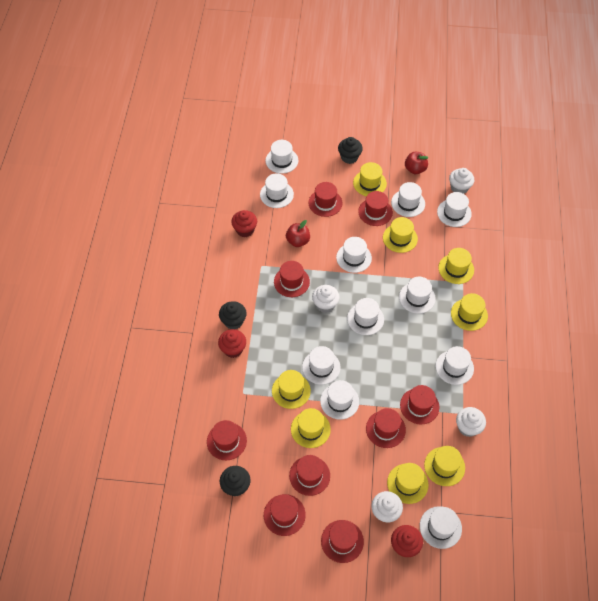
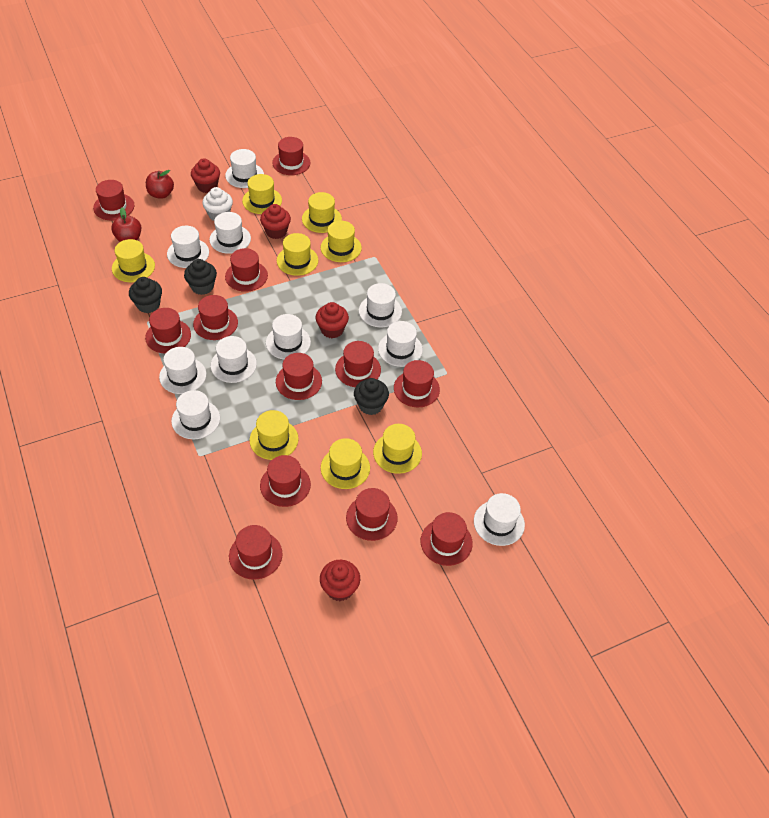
red cupcake: 3 -> 4
red hat: 9 -> 12
white cupcake: 4 -> 1
white hat: 11 -> 10

